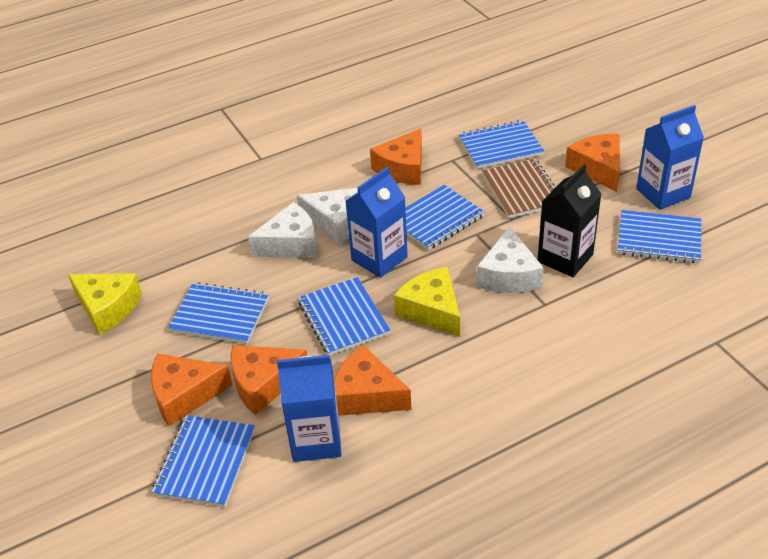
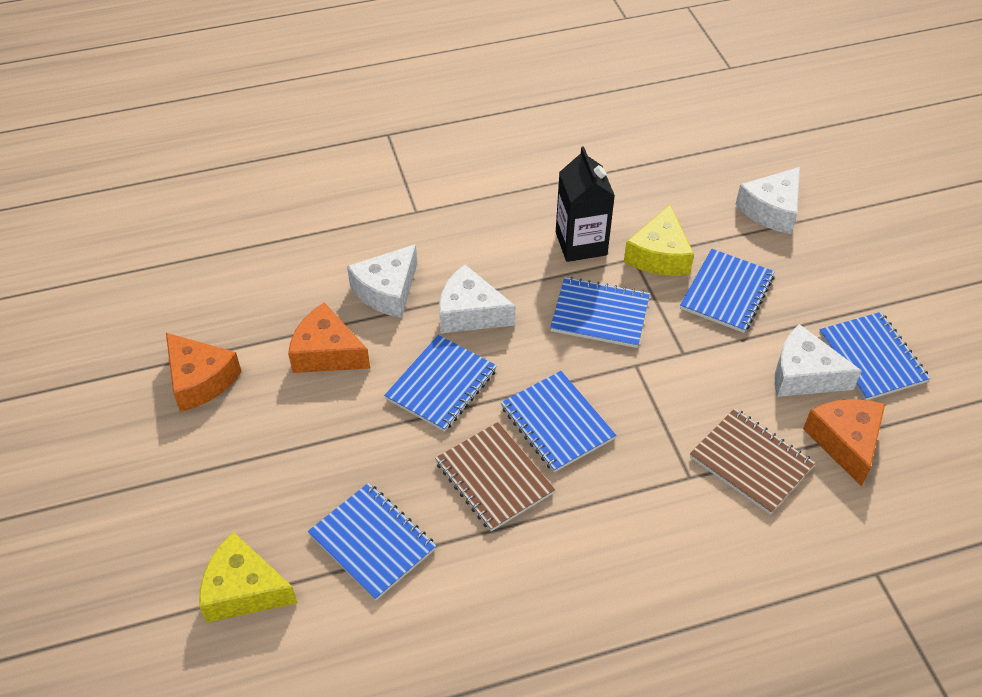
blue carton: 3 -> 0
brown notebook: 1 -> 2
orange cheese: 5 -> 3
white cheese: 3 -> 4

